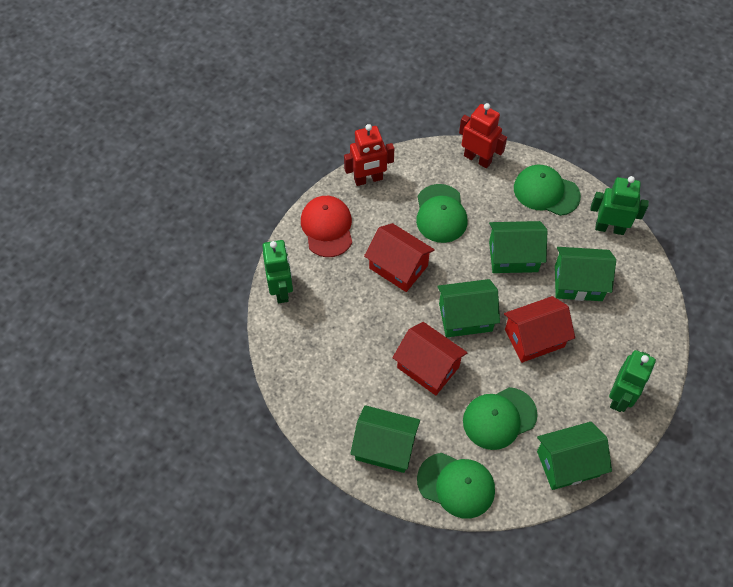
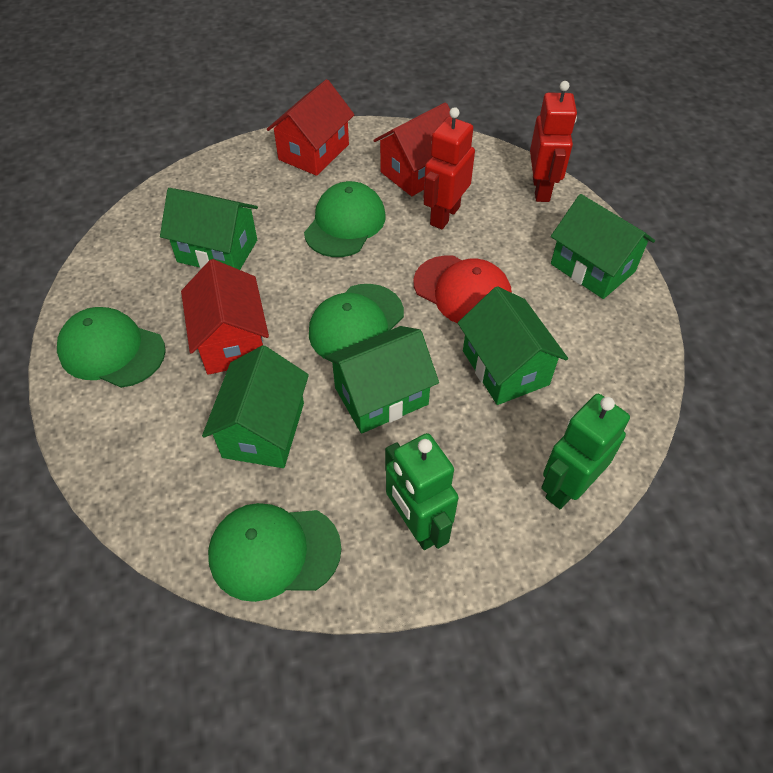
green robot: 3 -> 2

